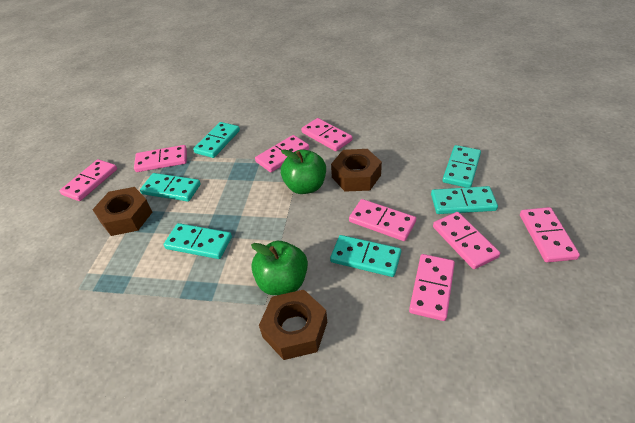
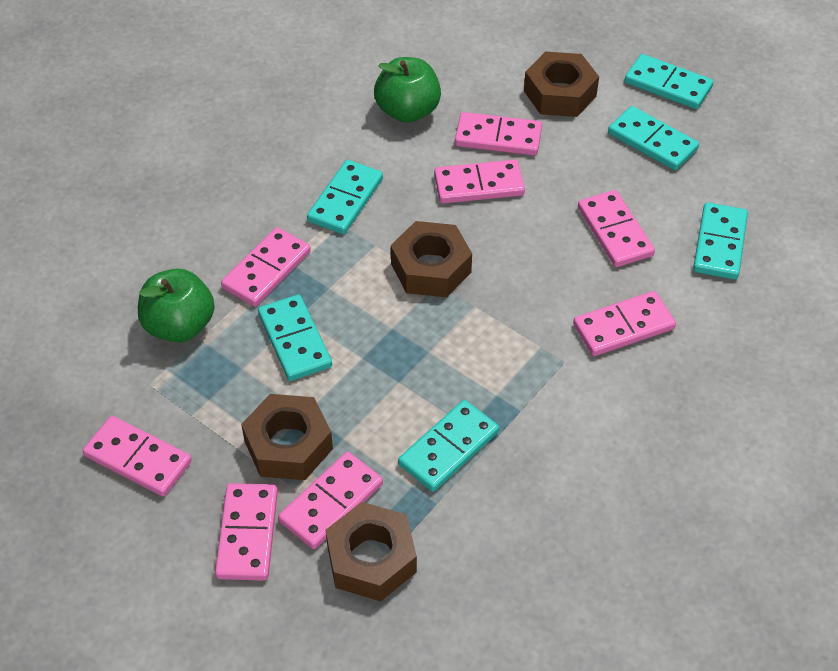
brown nut: 3 -> 4

